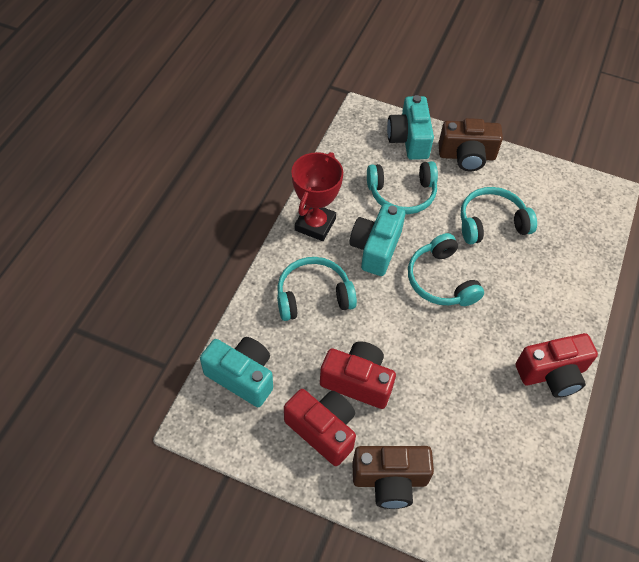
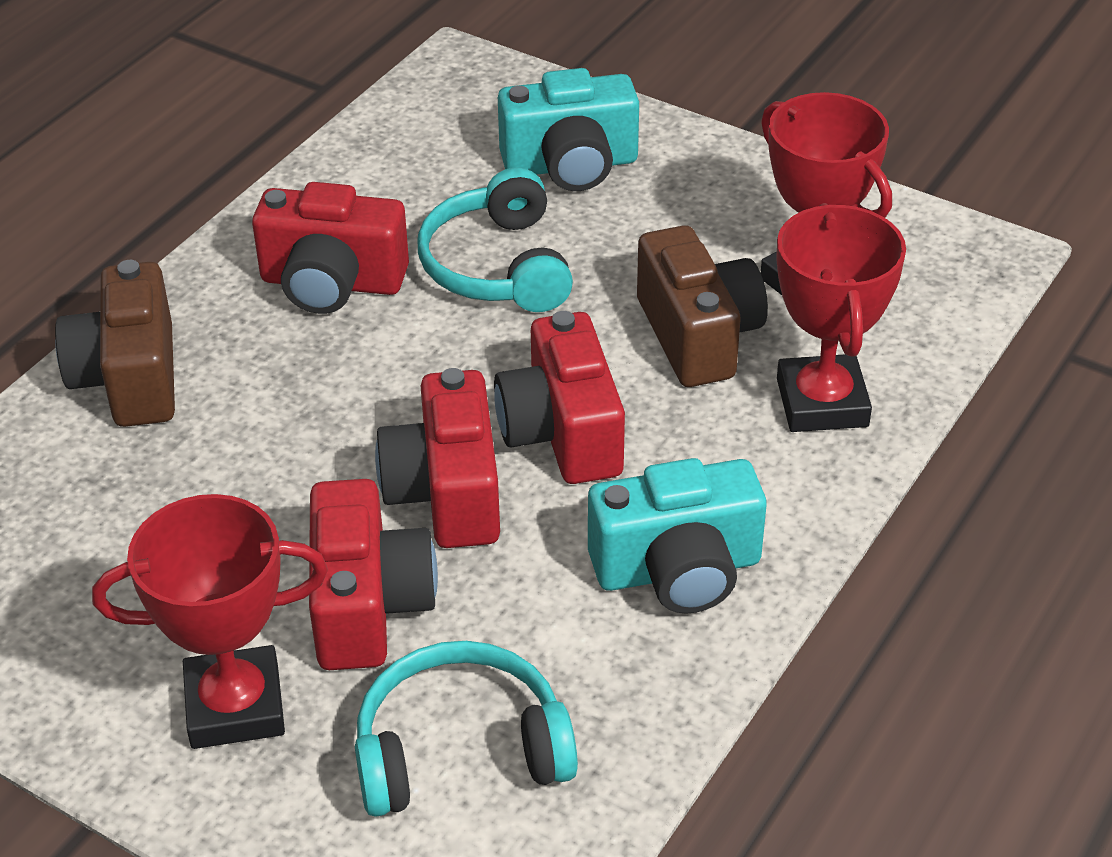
red camera: 3 -> 4
red trophy: 1 -> 3
turquoise camera: 3 -> 2
turquoise headphones: 4 -> 2

